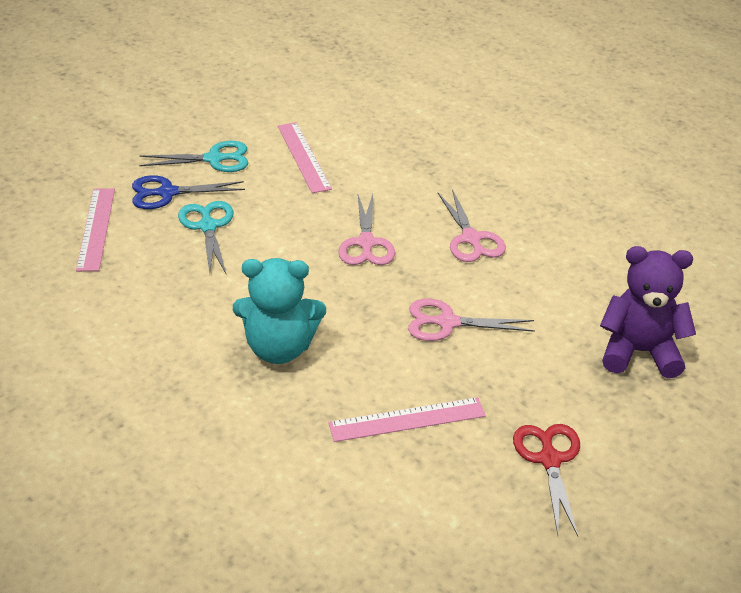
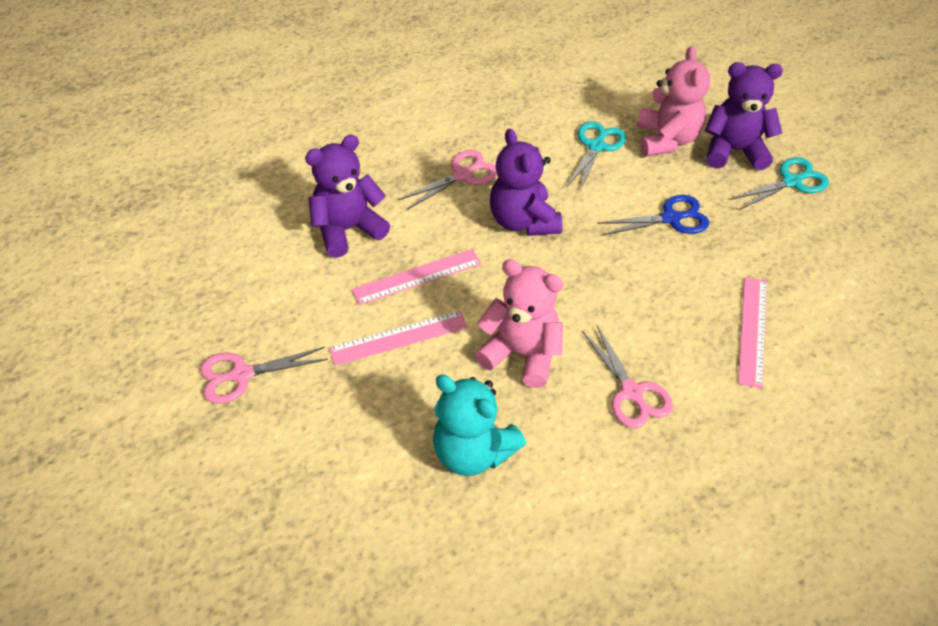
pink teddy bear: 0 -> 2
purple teddy bear: 1 -> 3
red scissors: 1 -> 0

